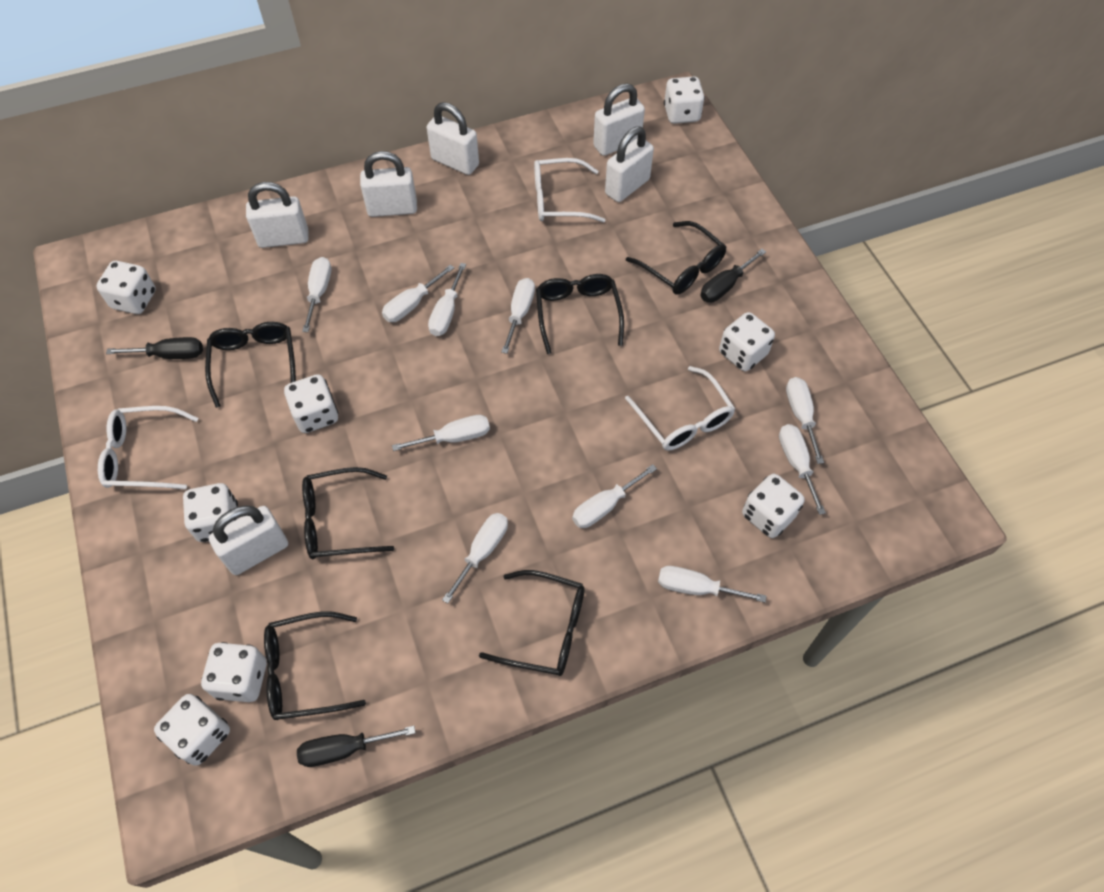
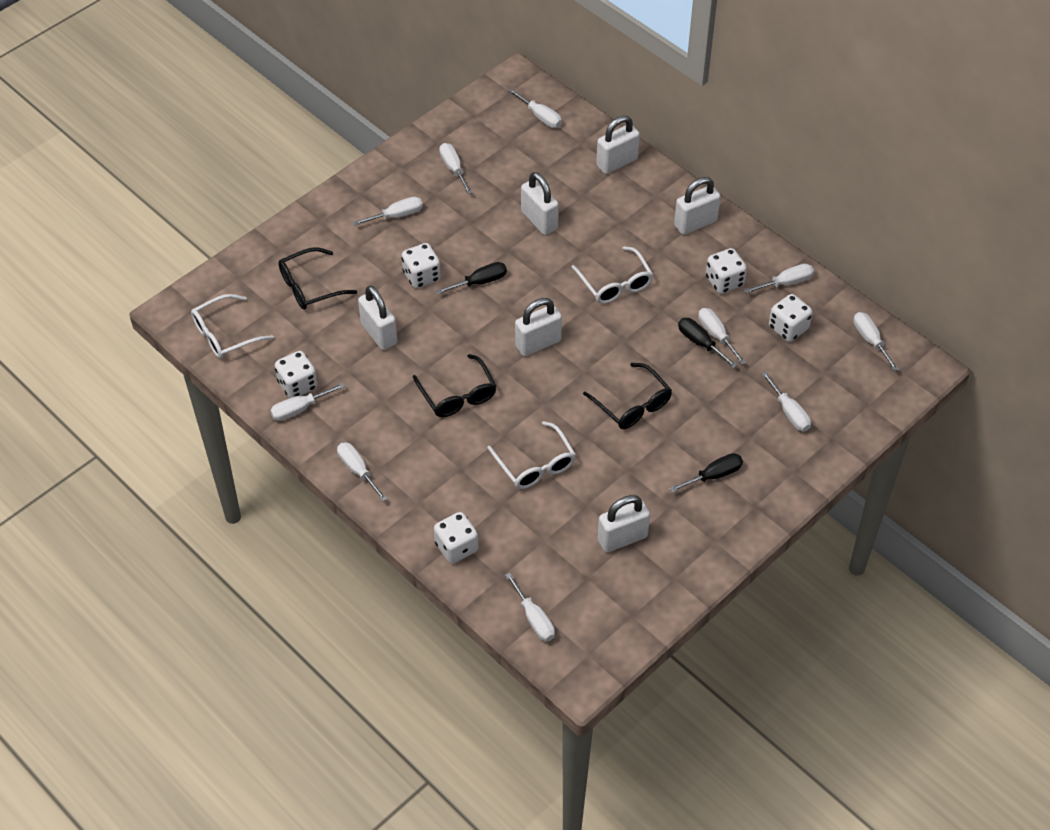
black glasses: 6 -> 3
white dice: 8 -> 5

